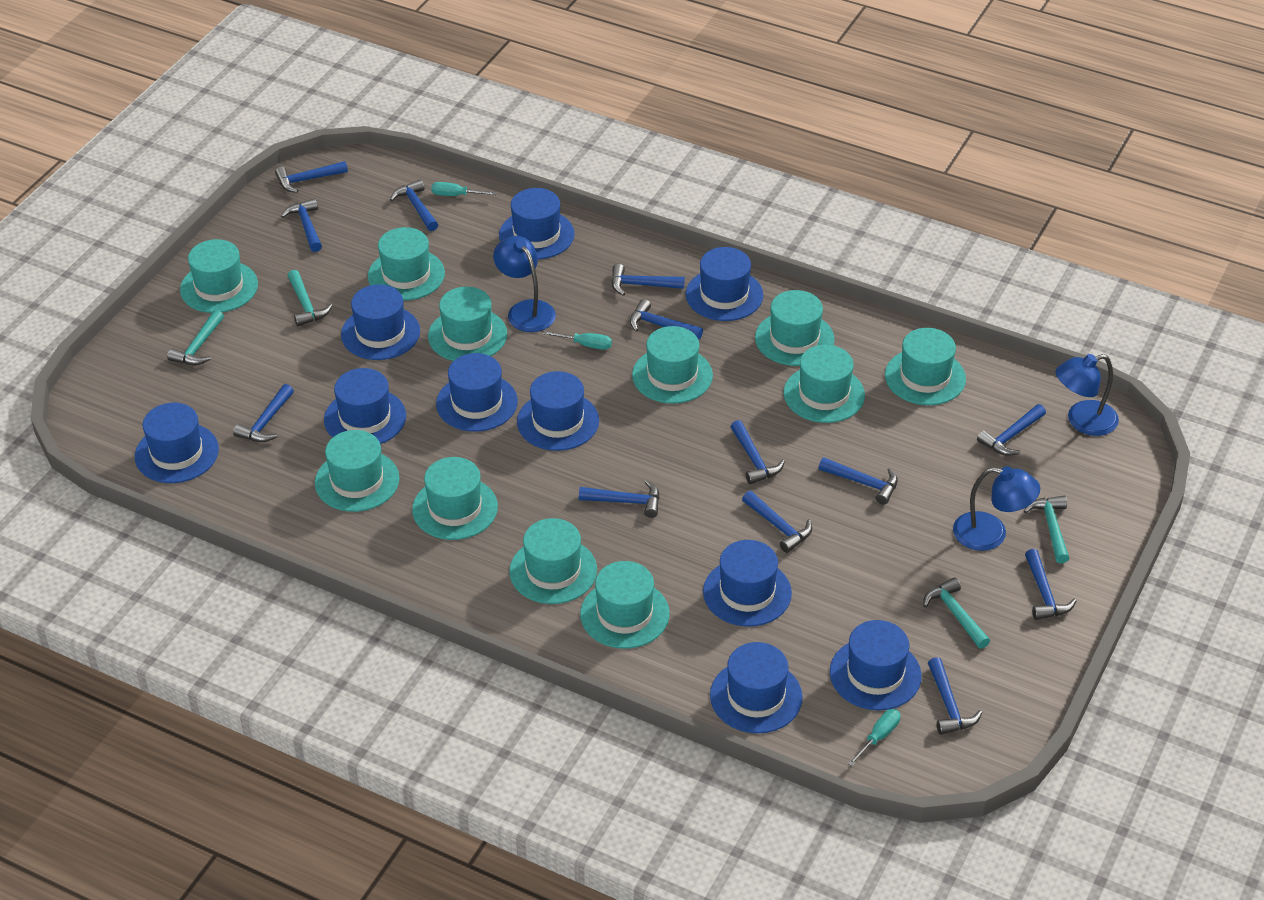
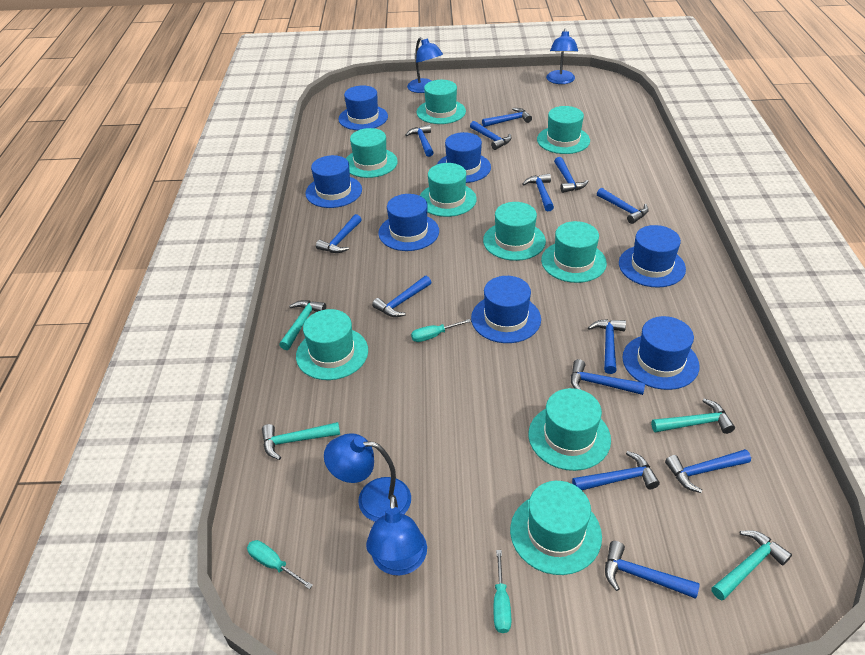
blue hat: 10 -> 7
blue lamp: 3 -> 4
turquoise hat: 11 -> 9

